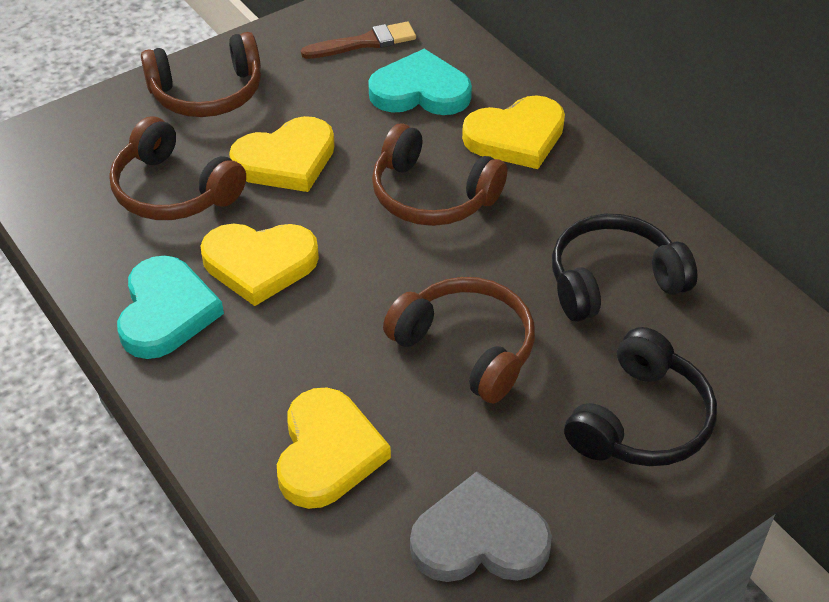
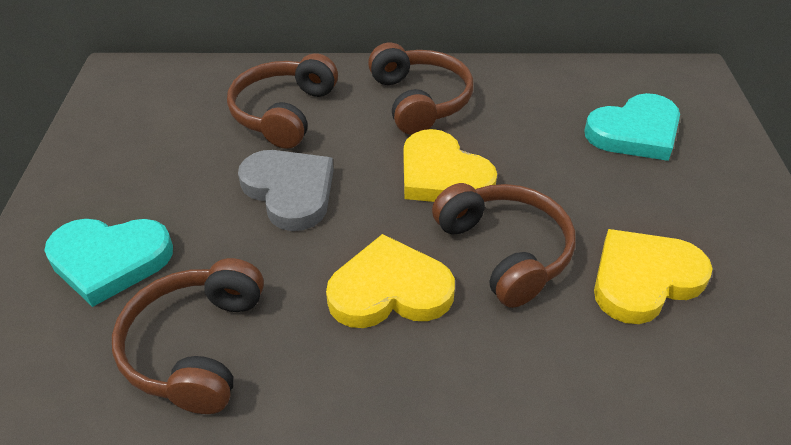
black headphones: 2 -> 0
brown brush: 1 -> 0
yellow heart: 4 -> 3

